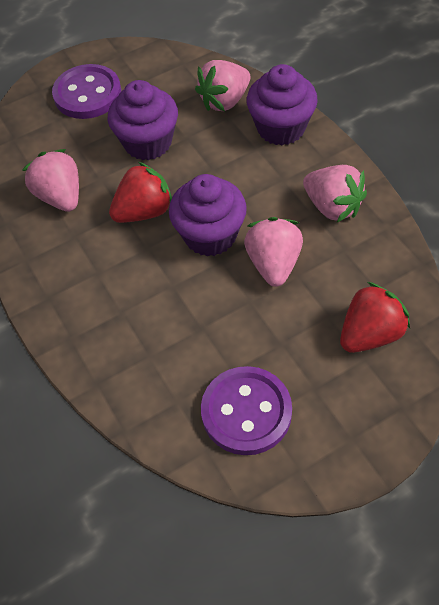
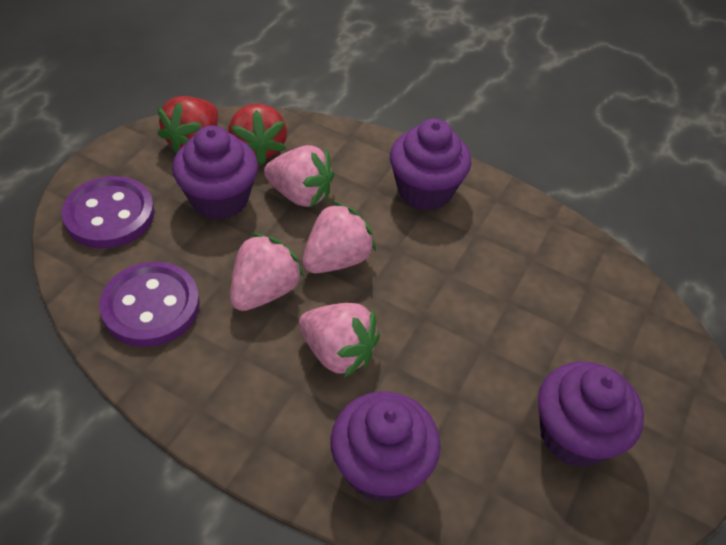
purple cupcake: 3 -> 4

